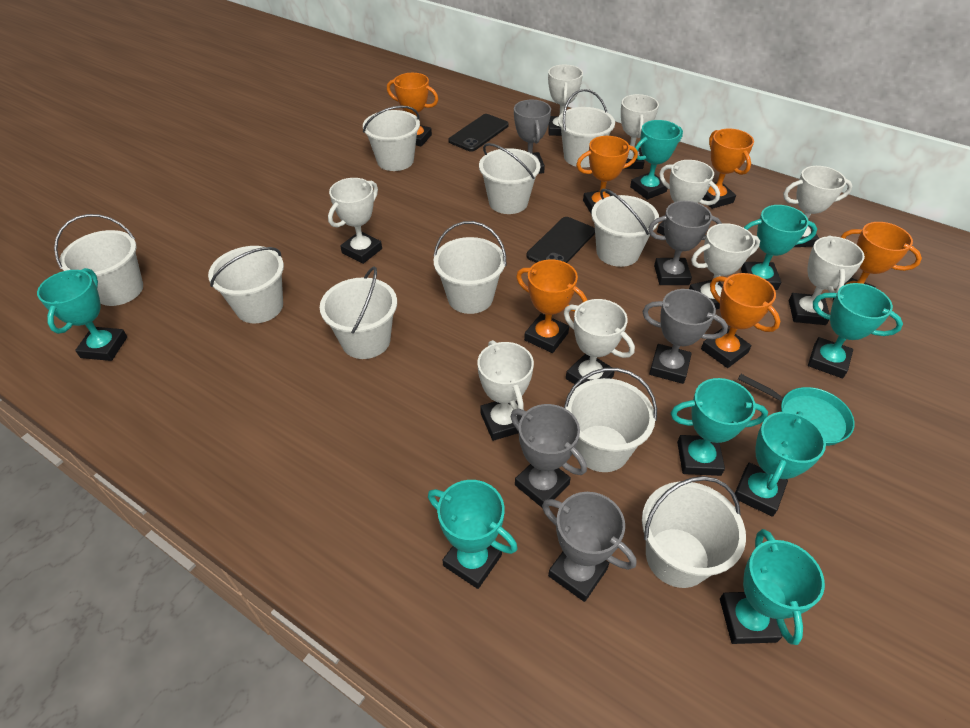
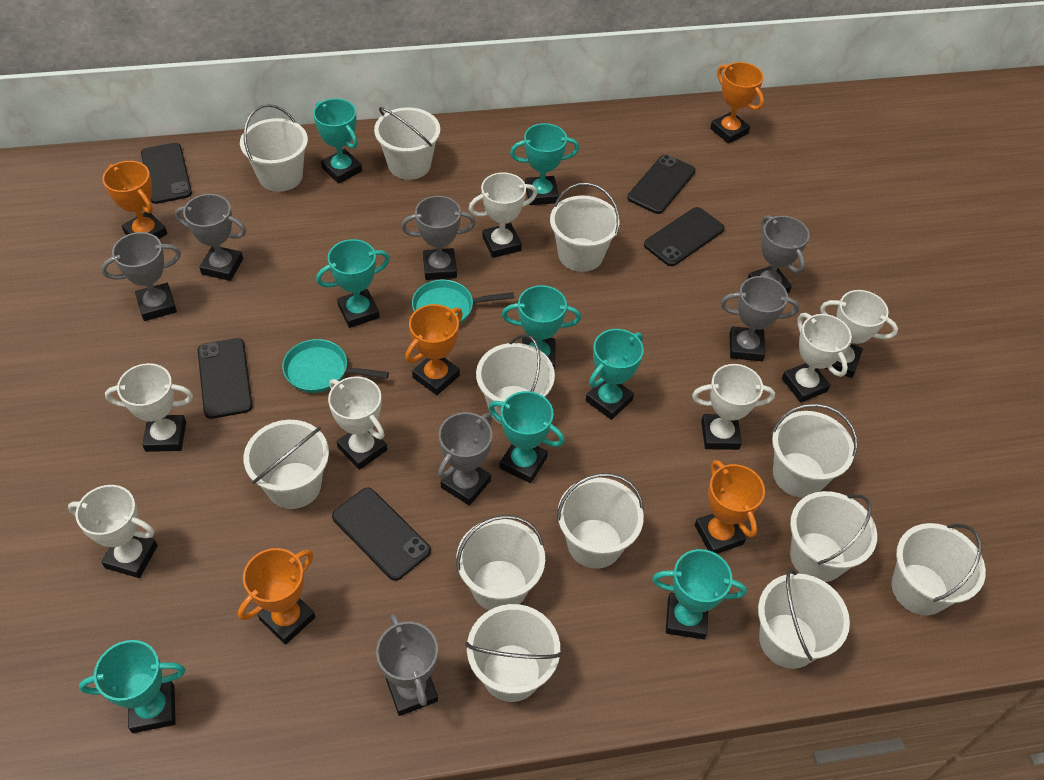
black phone: 2 -> 5
grey trophy: 5 -> 7
orange trophy: 6 -> 5
turquoise pan: 1 -> 2
white bucket: 10 -> 12
white trophy: 9 -> 7

